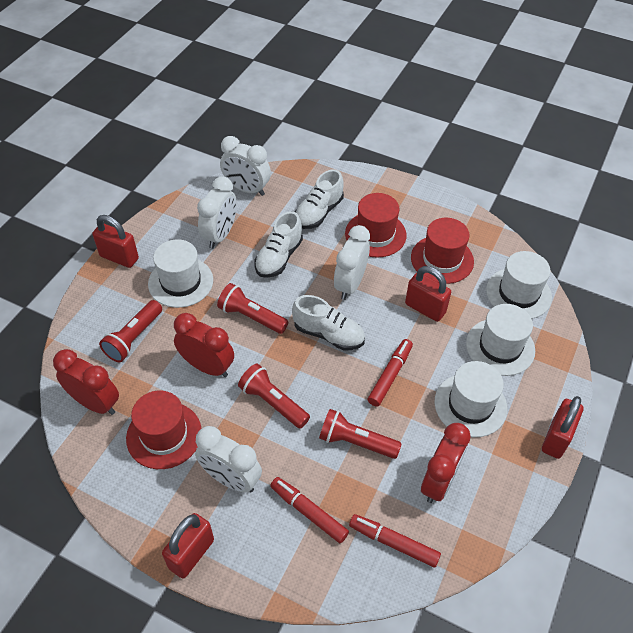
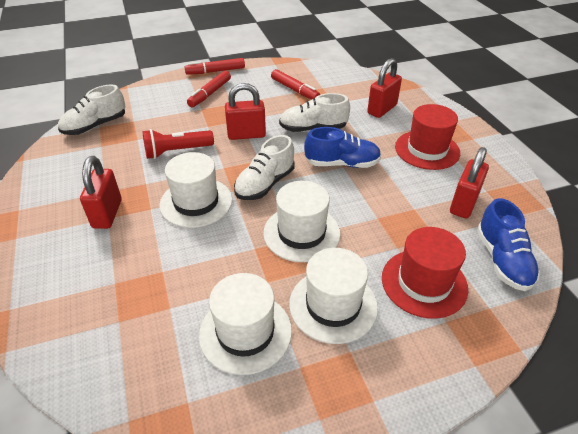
blue shoe: 0 -> 2
red clock: 3 -> 0
red flashlight: 4 -> 1
red hat: 3 -> 2
white clock: 4 -> 0

